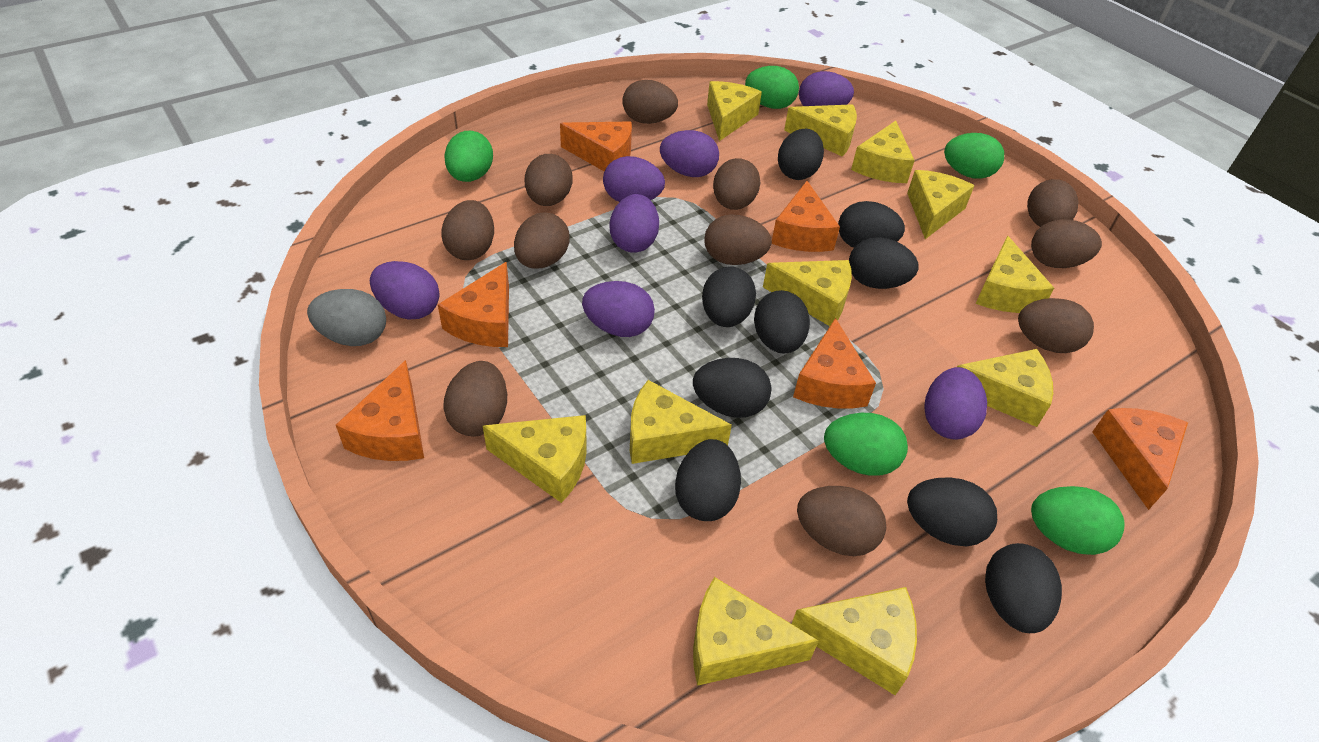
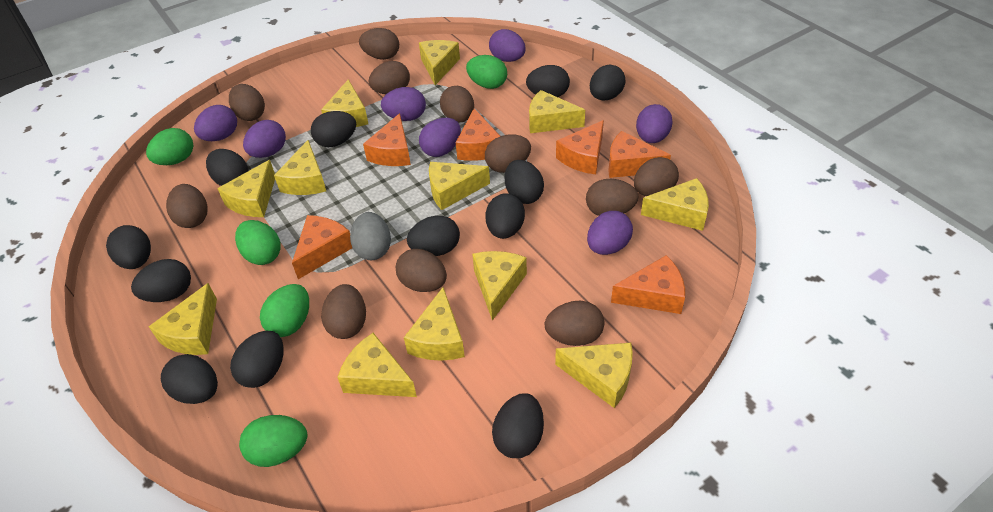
black egg: 9 -> 12
yellow cheese: 11 -> 12

